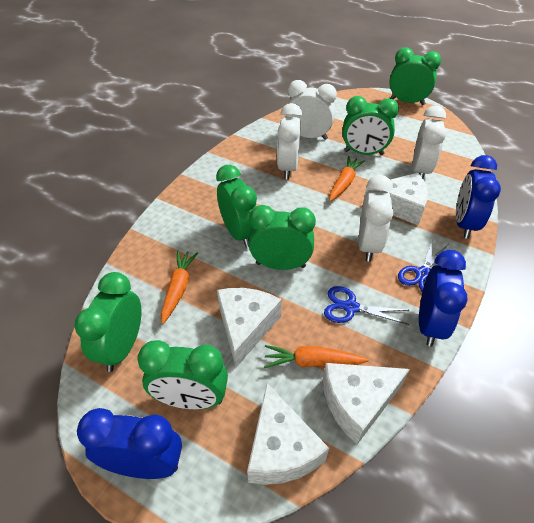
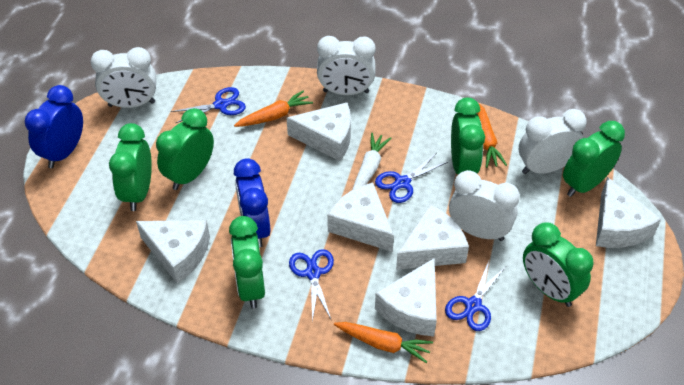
blue clock: 3 -> 2
blue scissors: 2 -> 4
white carrot: 0 -> 1
white cheese: 4 -> 6

